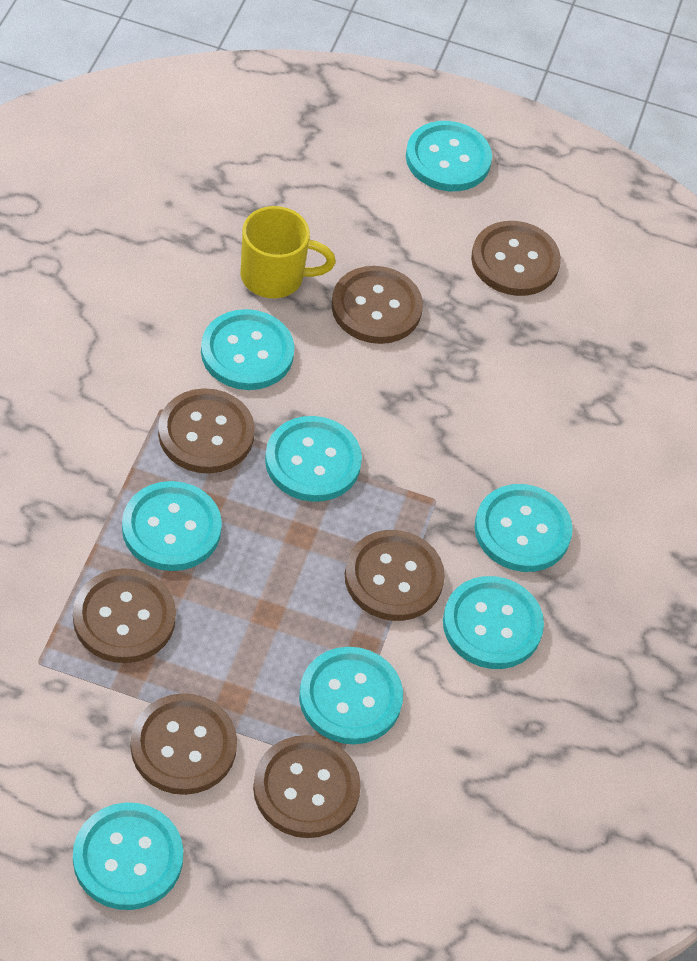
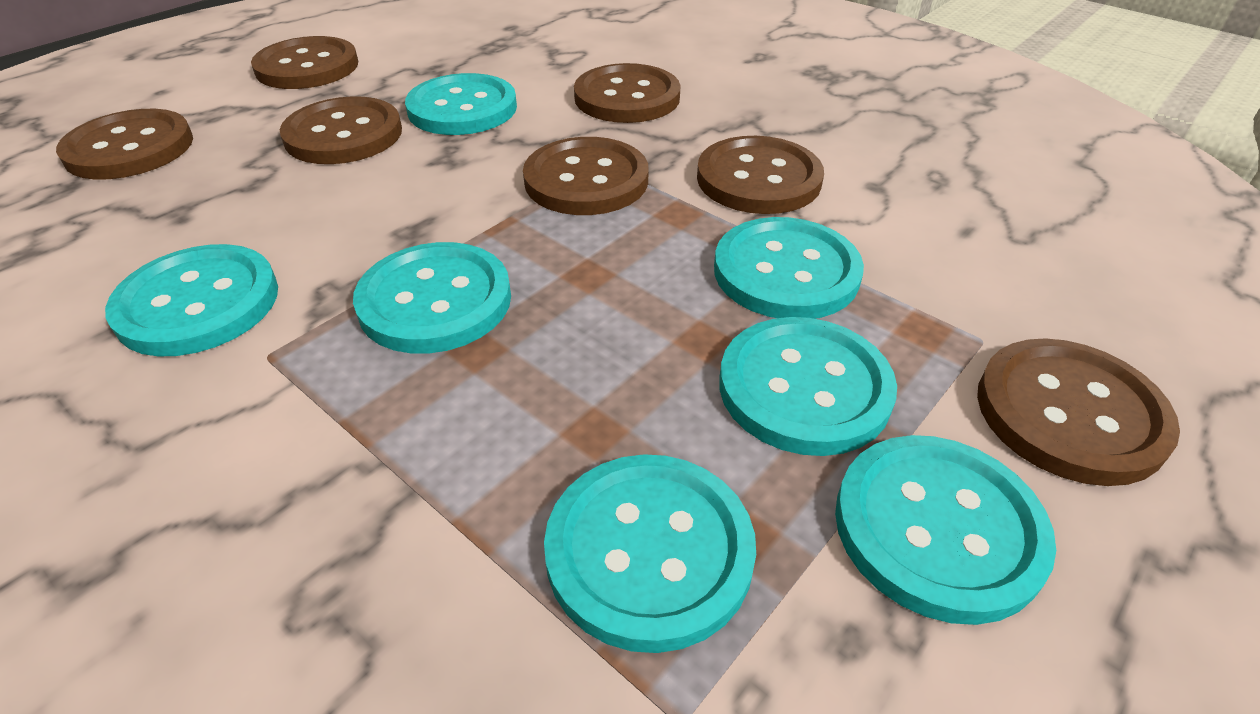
turquoise button: 8 -> 7
yellow mug: 1 -> 0

